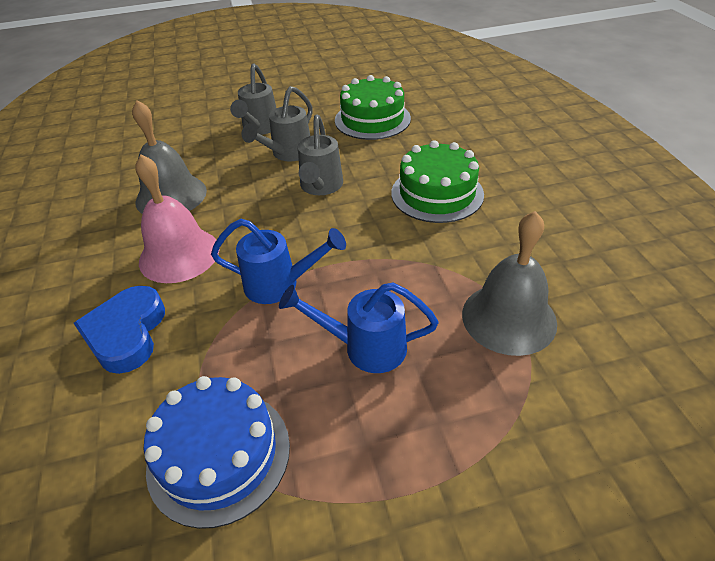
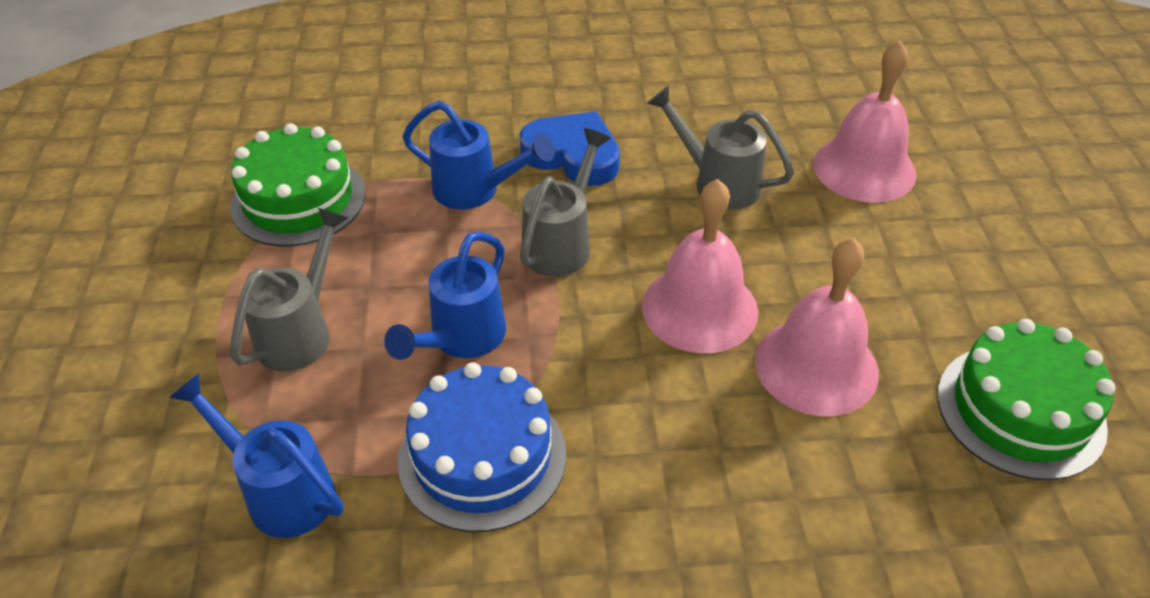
blue watering can: 2 -> 3
grey bell: 2 -> 0
pink bell: 1 -> 3

